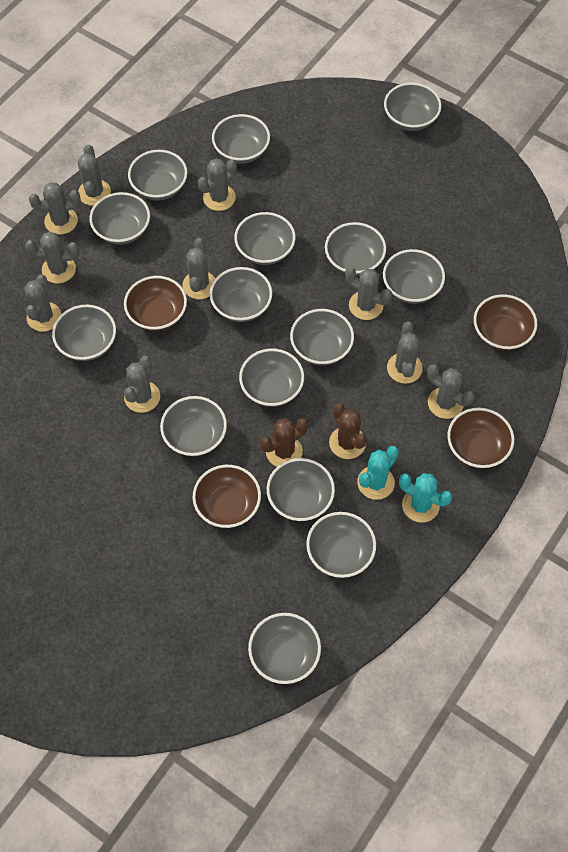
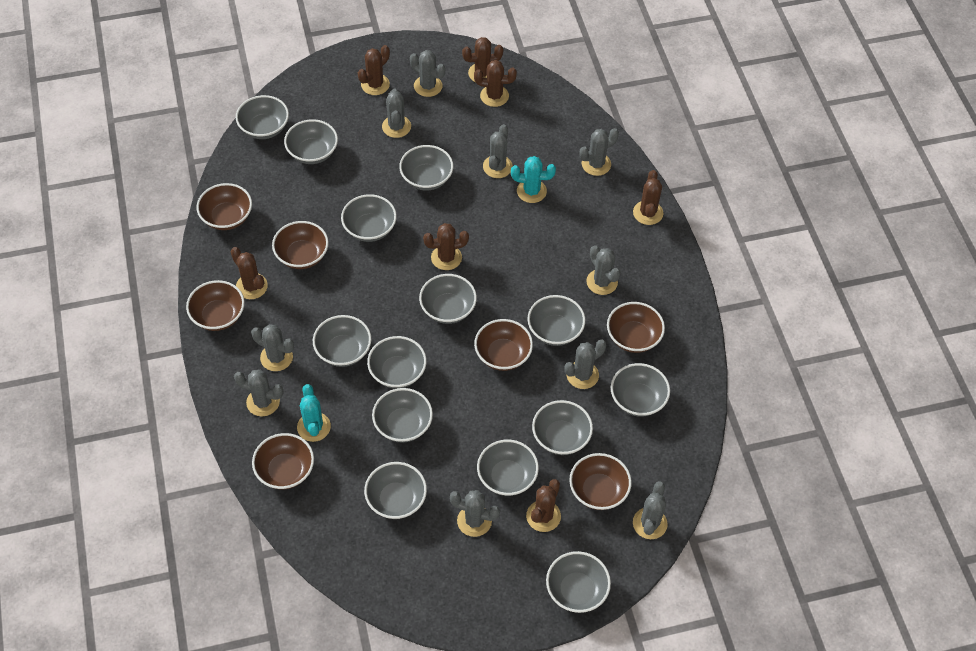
brown bowl: 4 -> 7
brown cactus: 2 -> 7
grey bowl: 15 -> 14

